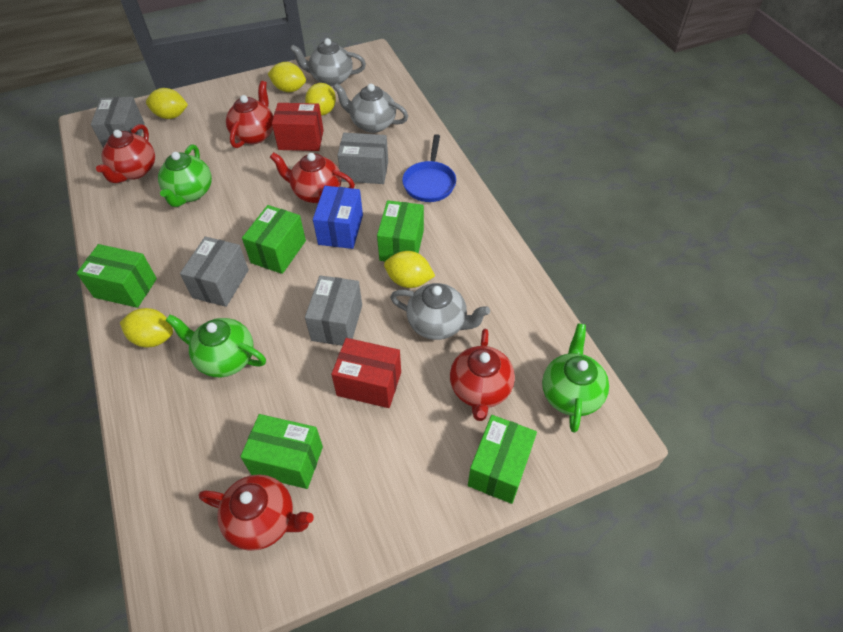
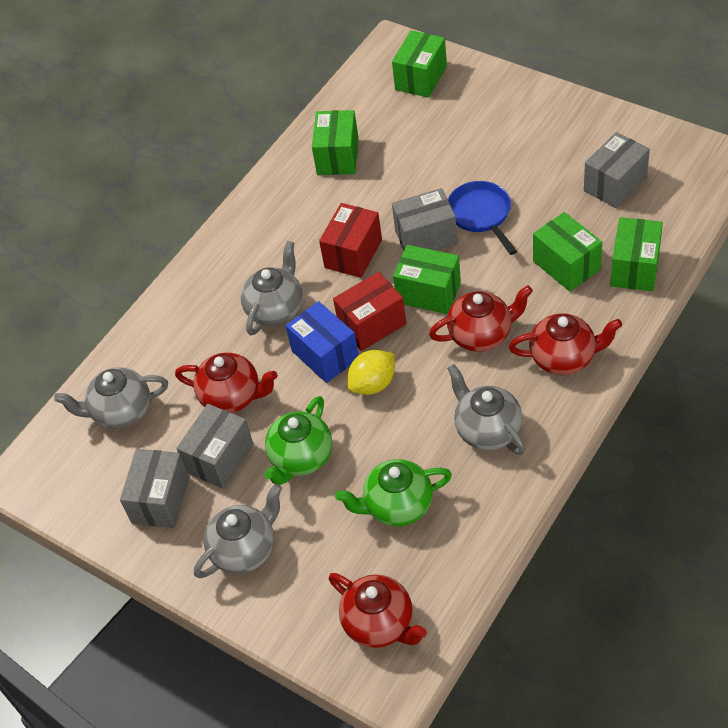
green teapot: 3 -> 2
grey teapot: 3 -> 4
red teapot: 5 -> 4
yellow lemon: 5 -> 1

